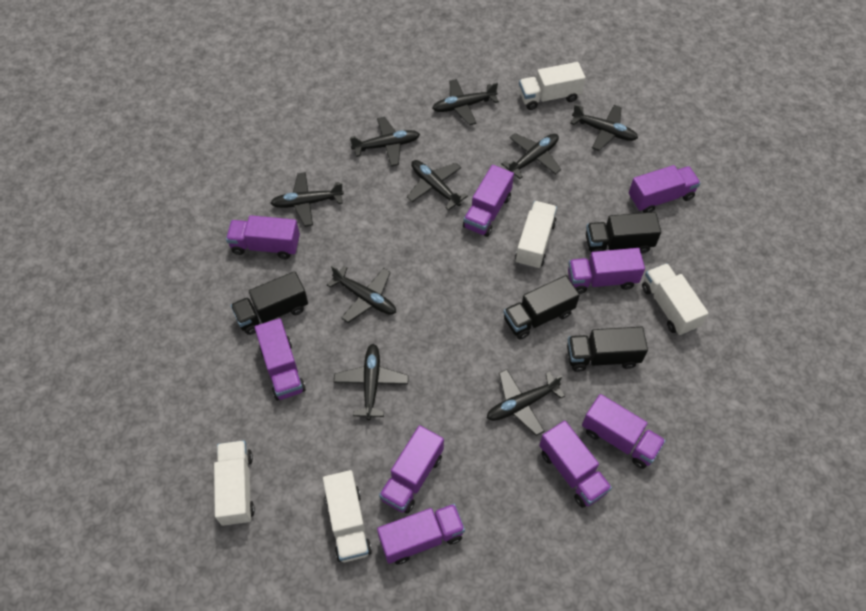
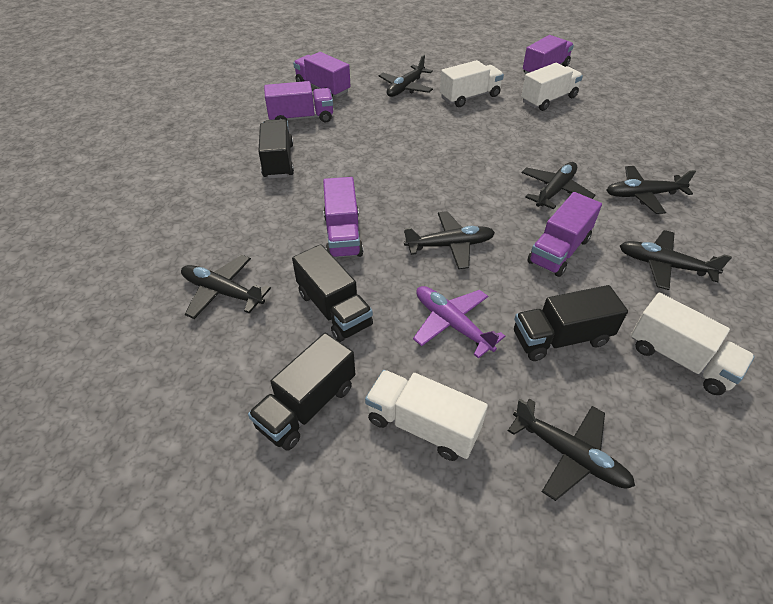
black plane: 9 -> 7
purple plane: 0 -> 1
purple truck: 9 -> 5
white truck: 5 -> 4

